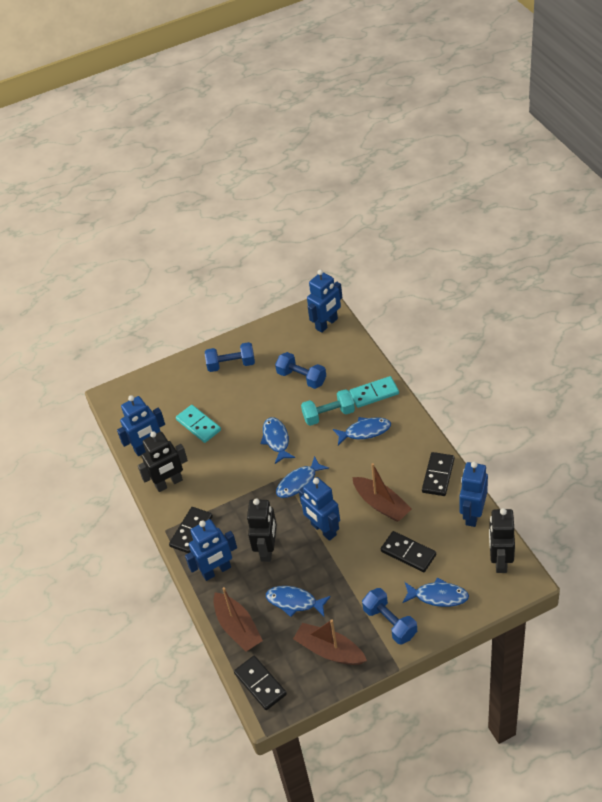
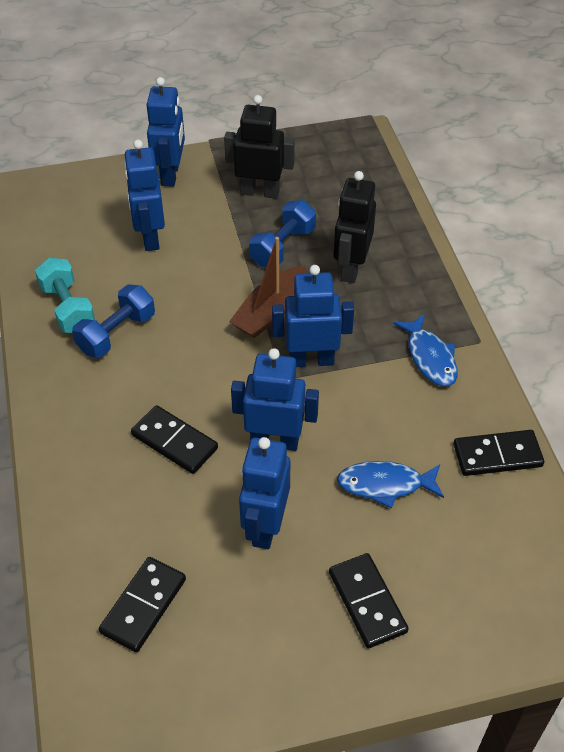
black robot: 3 -> 2
blue dumbbell: 3 -> 2
blue fish: 5 -> 2
brown boat: 3 -> 1
turquoise domino: 2 -> 0

